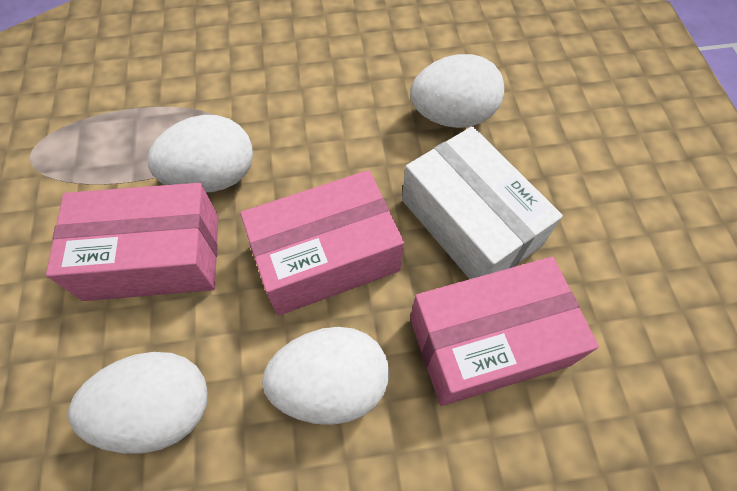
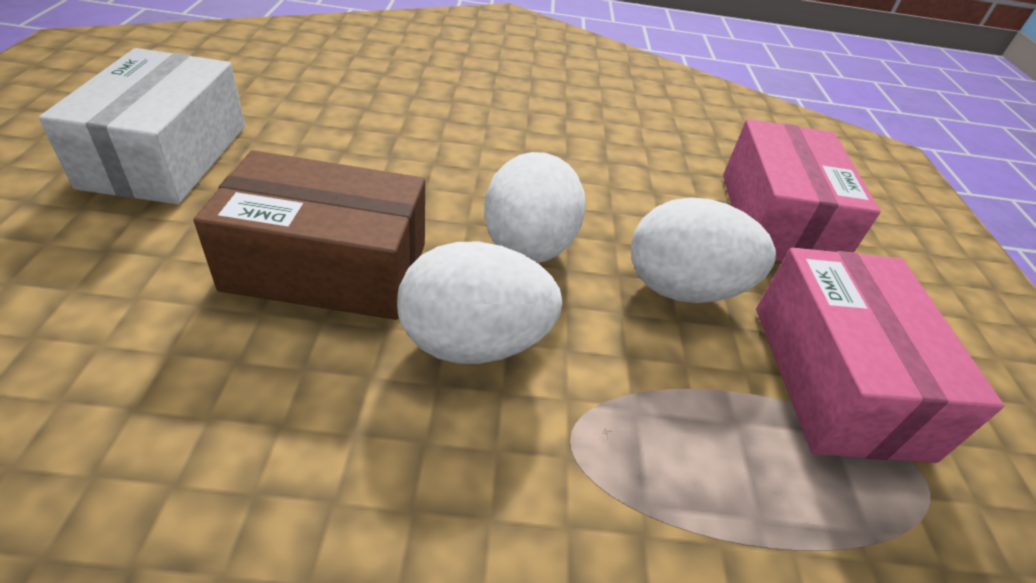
brown box: 0 -> 1
pink box: 3 -> 2
white egg: 4 -> 3

